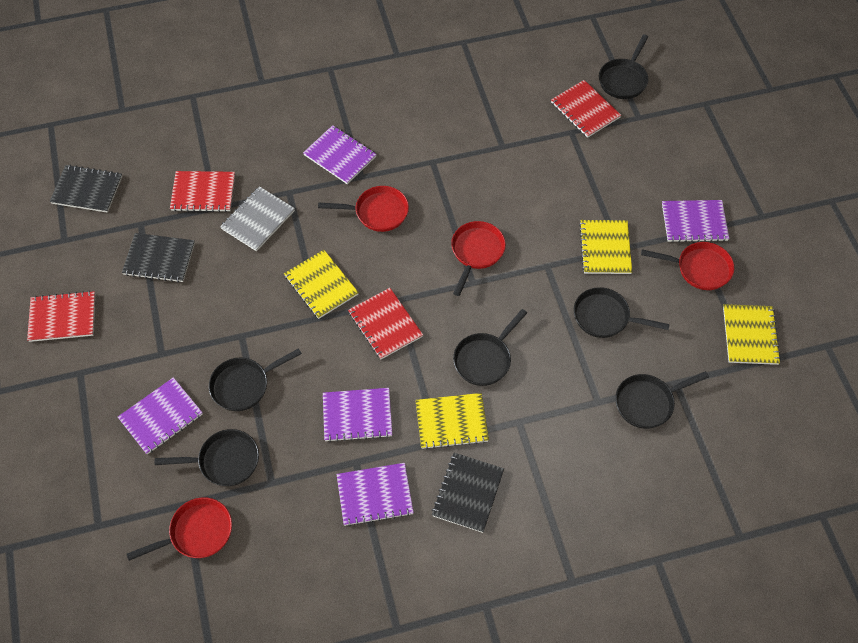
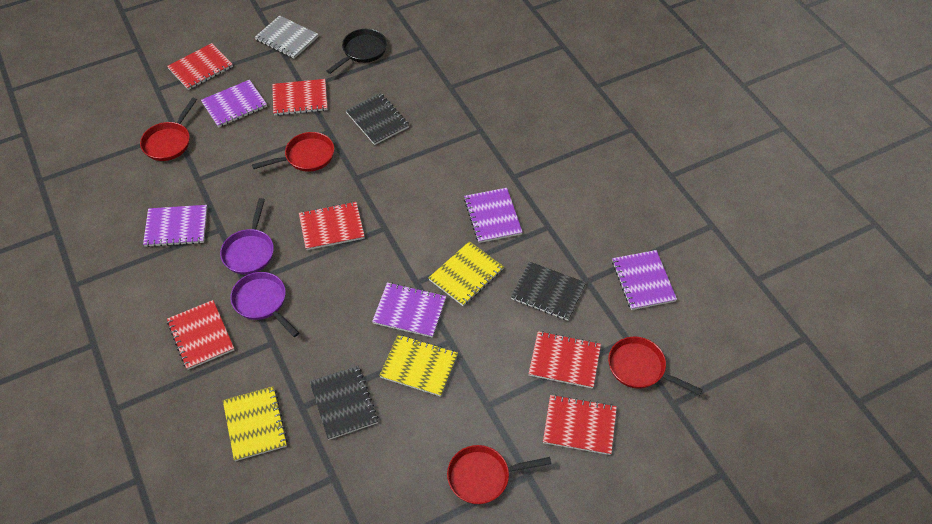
black pan: 6 -> 1
purple pan: 0 -> 2
red notebook: 4 -> 6
yellow notebook: 4 -> 3

